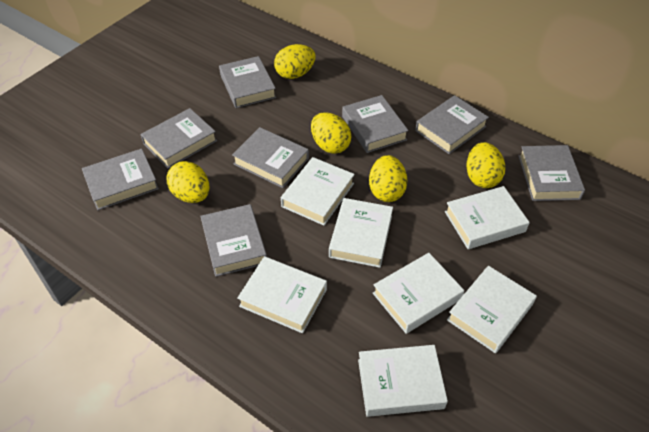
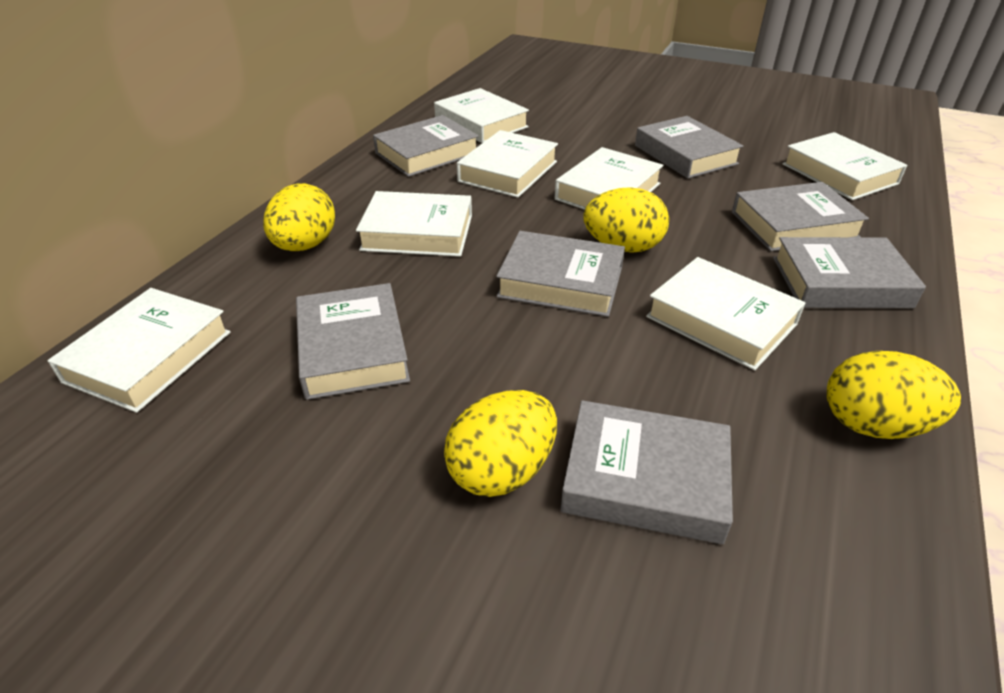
grey book: 8 -> 7
yellow egg: 5 -> 4

